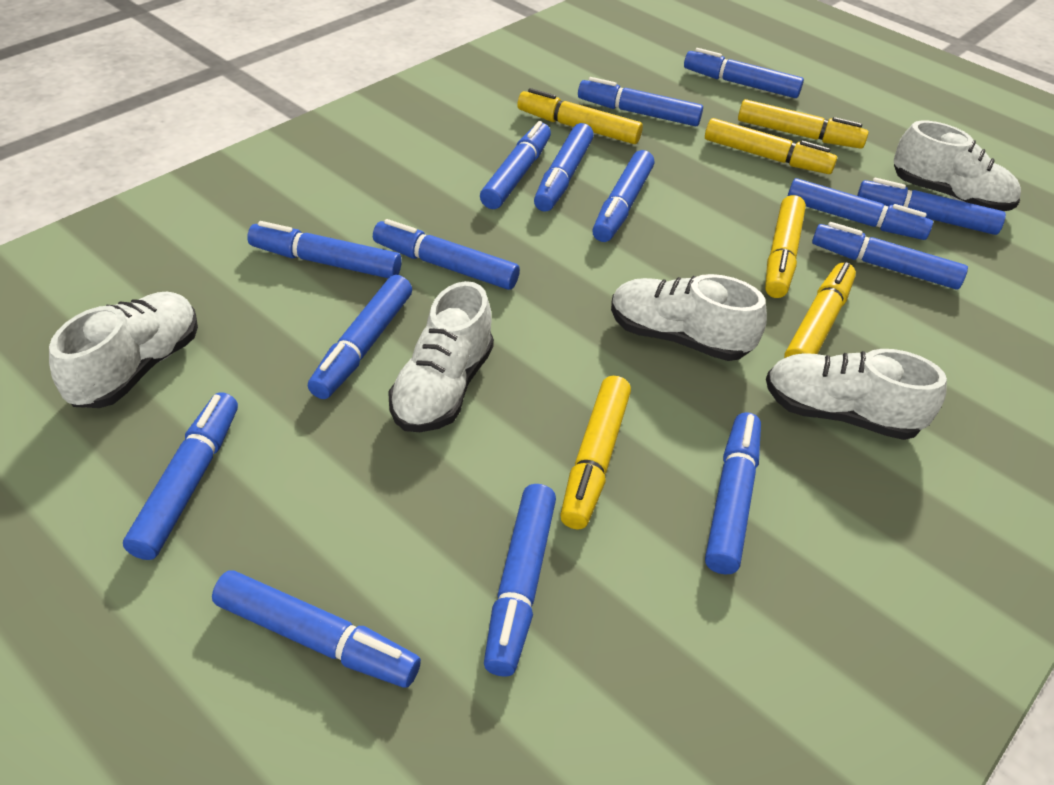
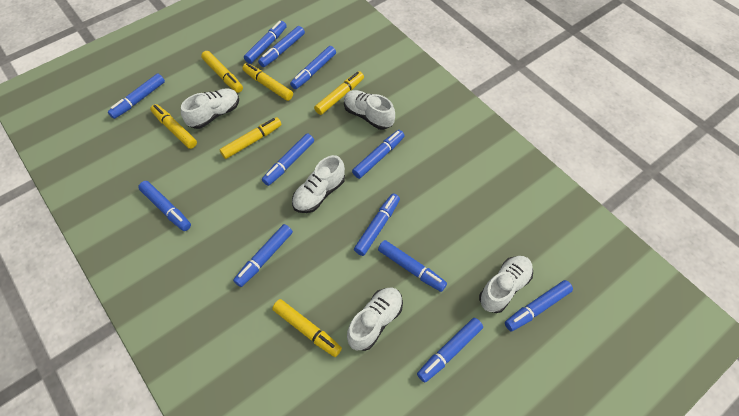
blue marker: 15 -> 12

